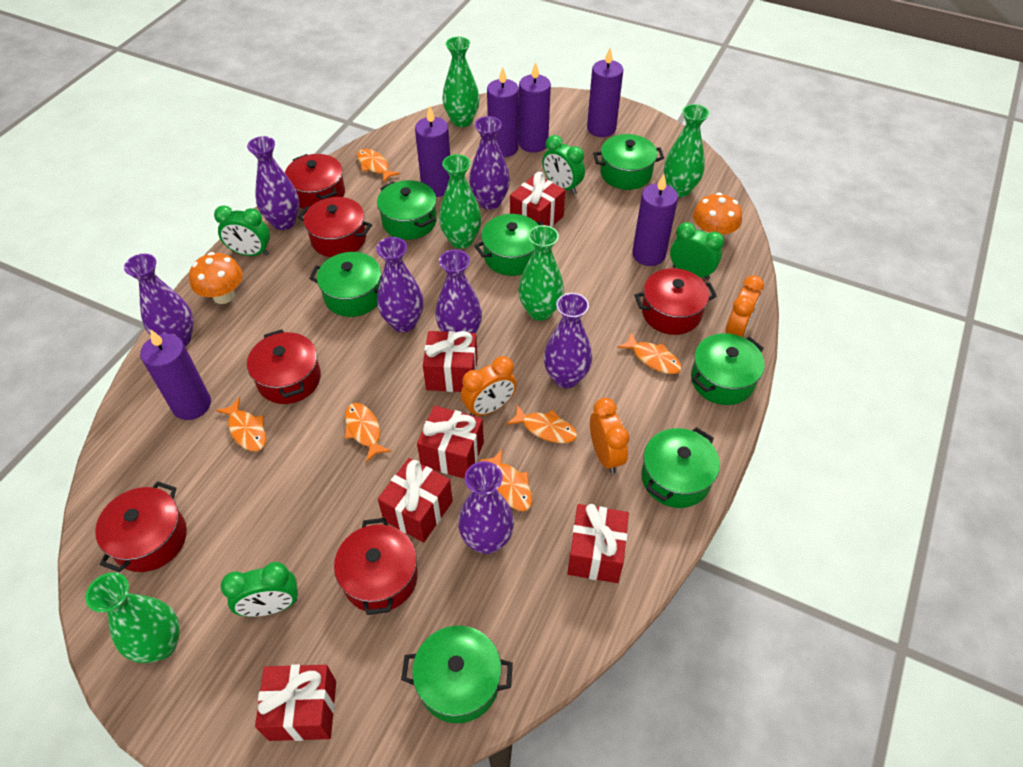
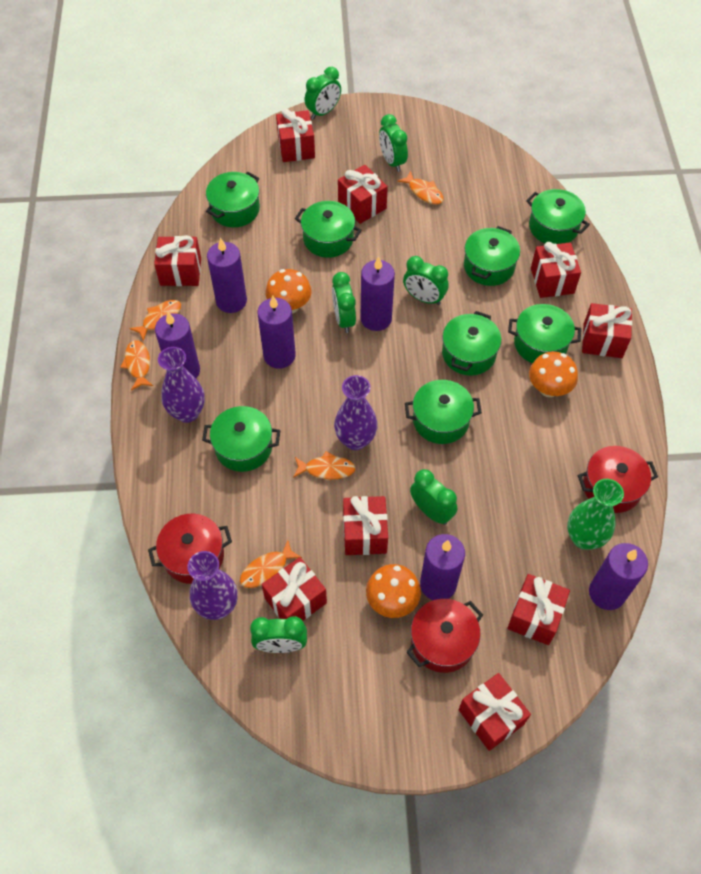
green clock: 4 -> 6
green pot: 7 -> 8
green vase: 5 -> 1
orange clock: 3 -> 0
orange fish: 6 -> 5
orange mushroom: 2 -> 3
purple vase: 7 -> 3
red gift: 6 -> 9
red pot: 6 -> 3

